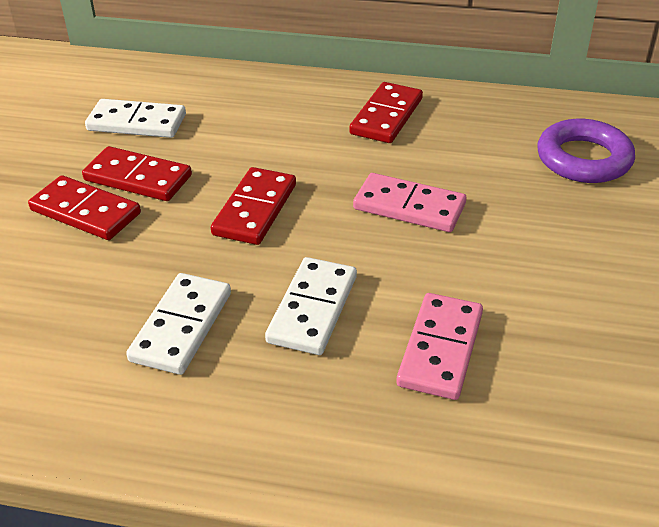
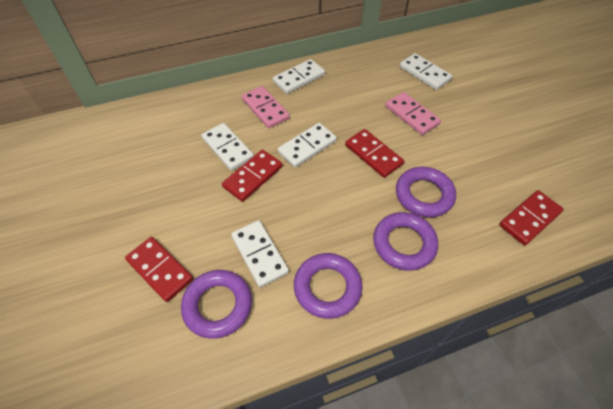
purple ring: 1 -> 4
white domino: 3 -> 5

